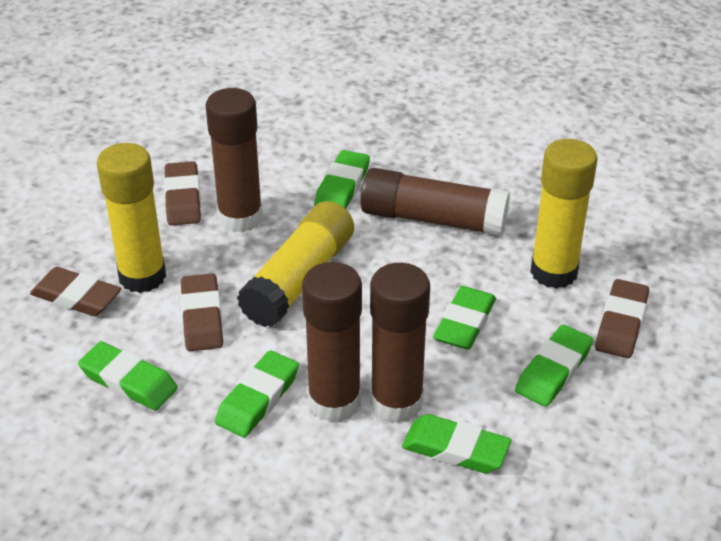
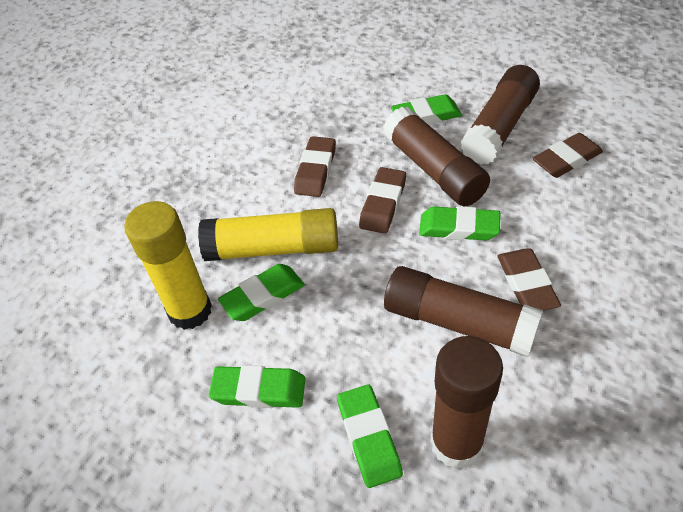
green eraser: 6 -> 5
yellow glue stick: 3 -> 2

